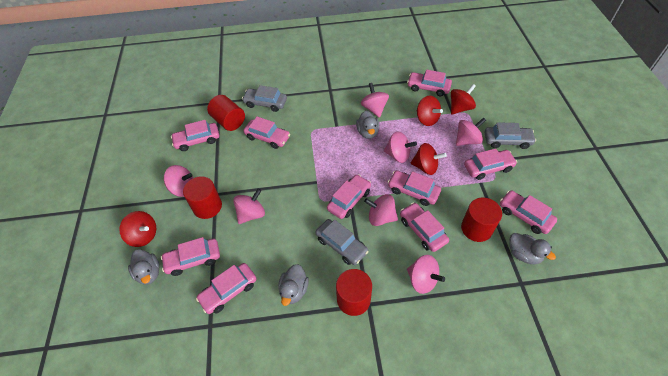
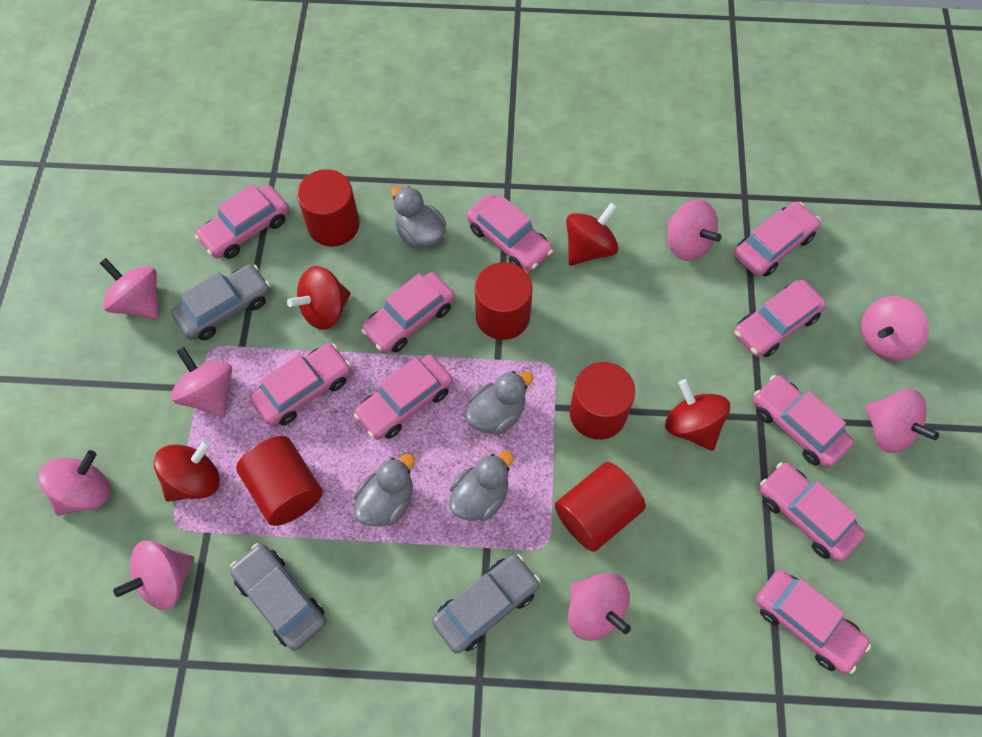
pink spinning top: 7 -> 8
red cylinder: 4 -> 5

